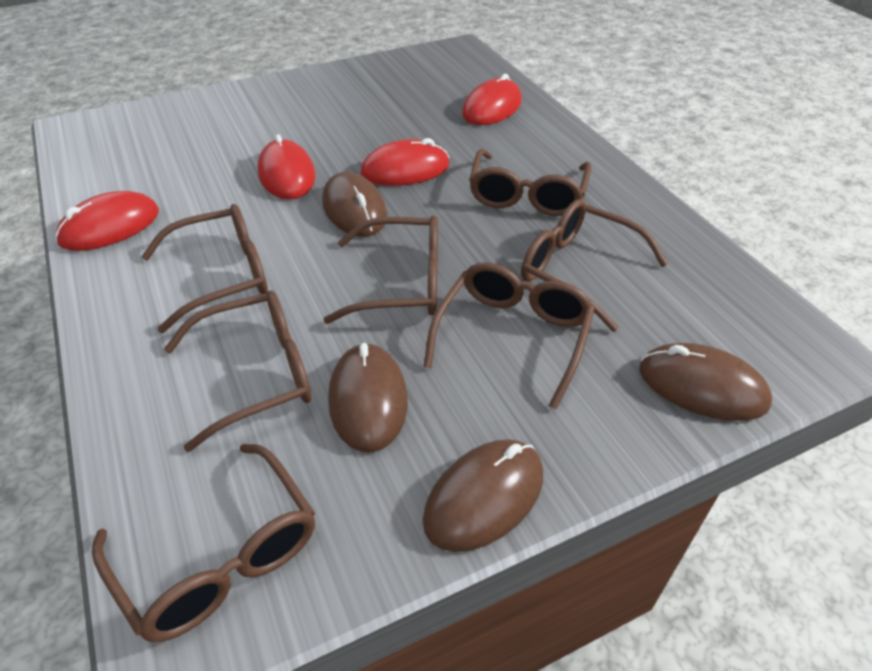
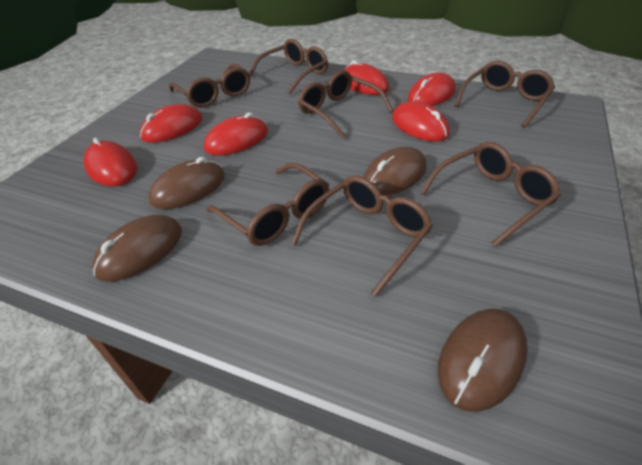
red mouse: 4 -> 6

